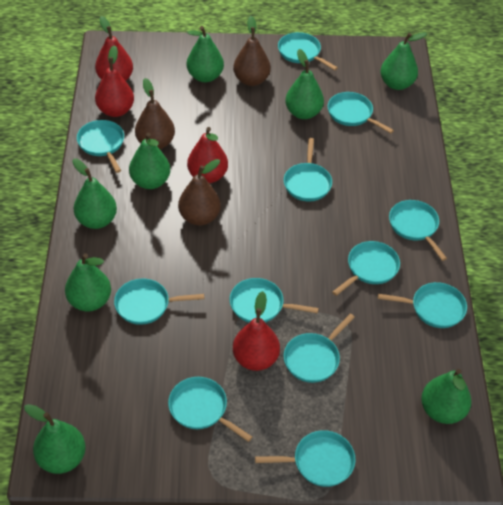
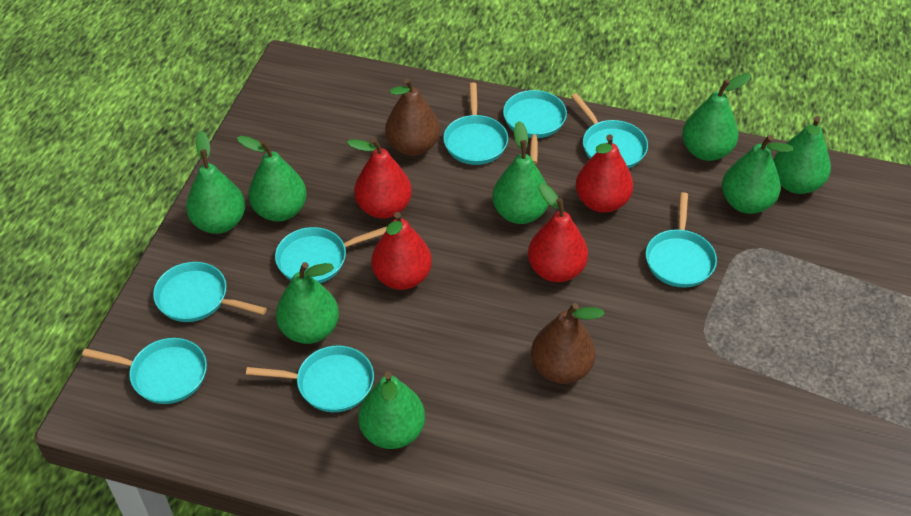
brown pear: 3 -> 2
turquoise pan: 12 -> 8

